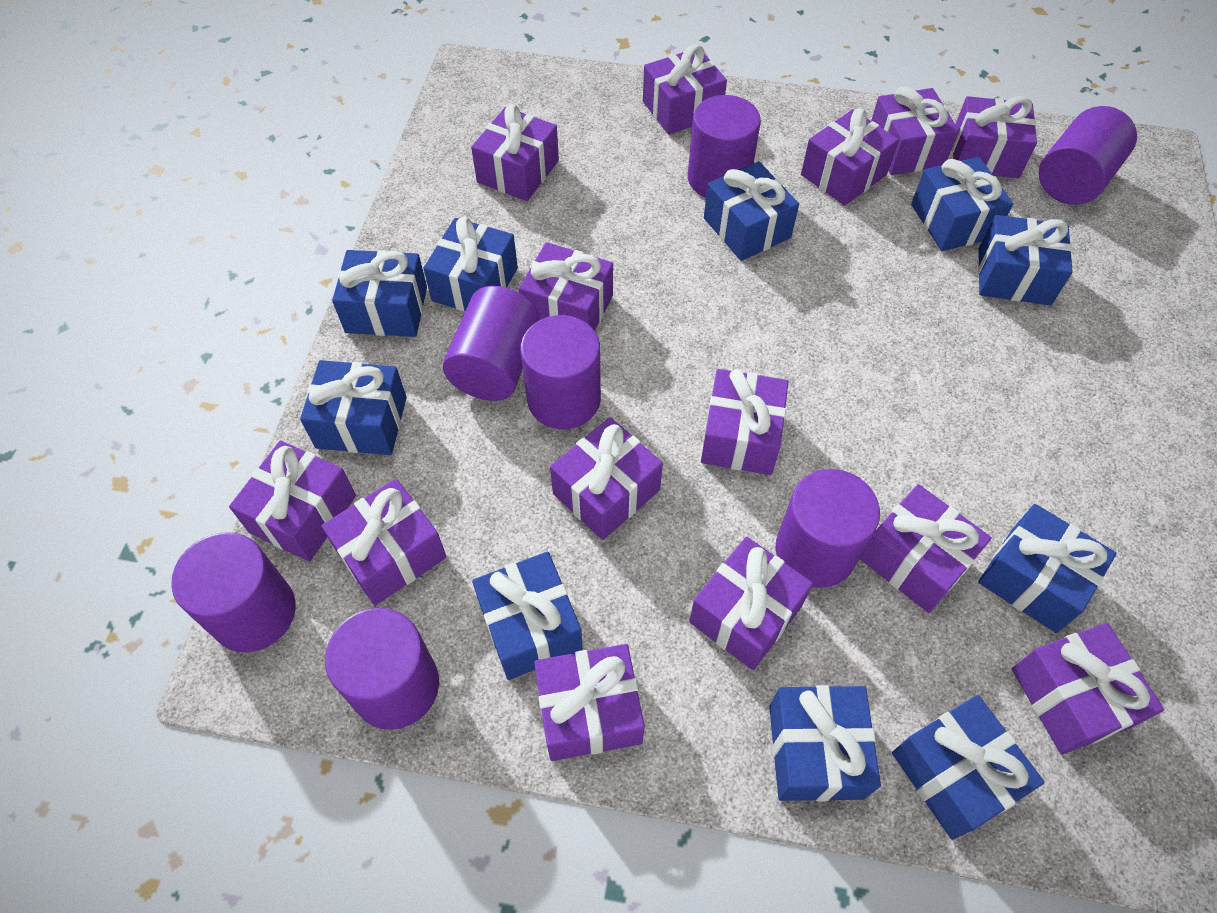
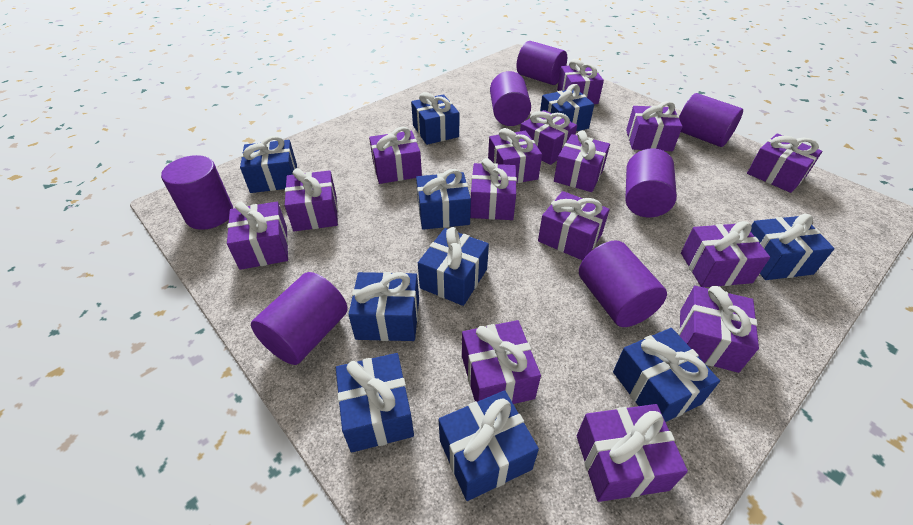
purple gift: 14 -> 15

